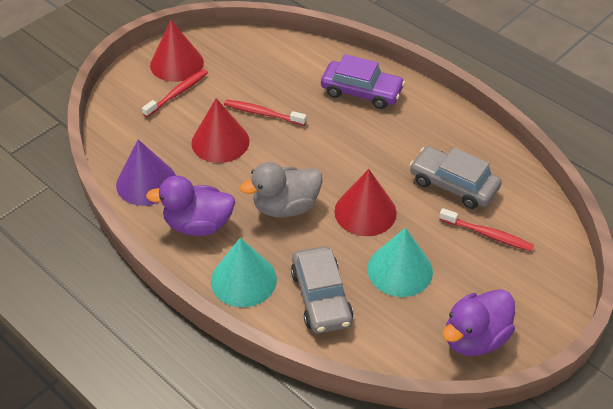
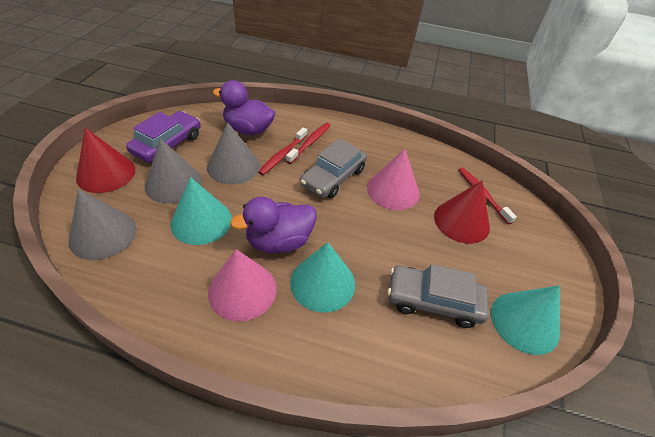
grey cone: 0 -> 3
grey duck: 1 -> 0
pink cone: 0 -> 2
purple cone: 1 -> 0
red cone: 3 -> 2
turquoise cone: 2 -> 3

